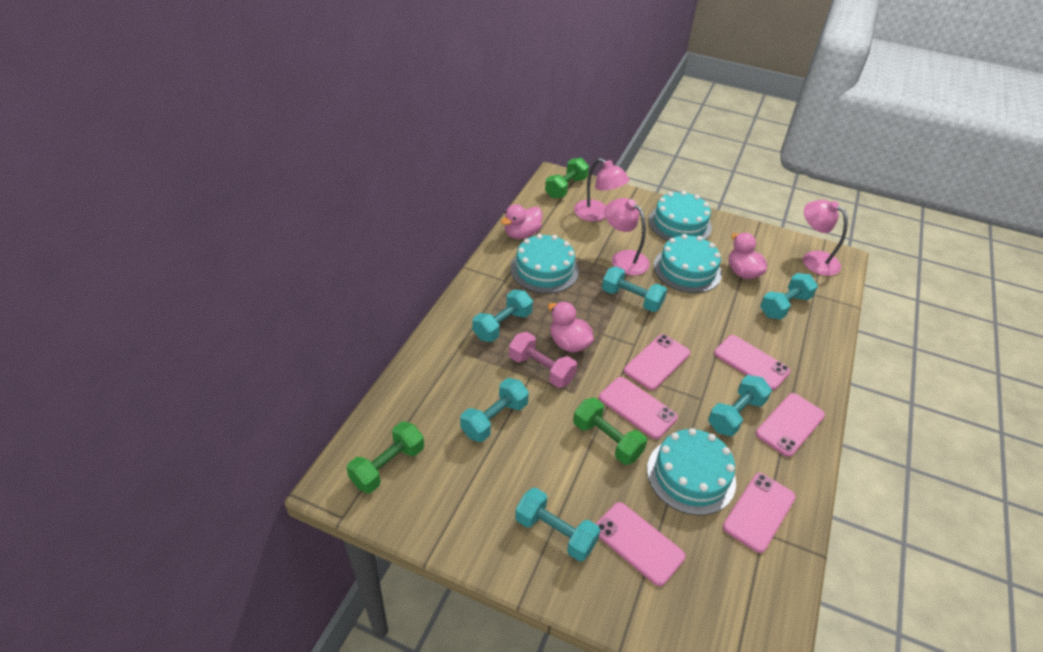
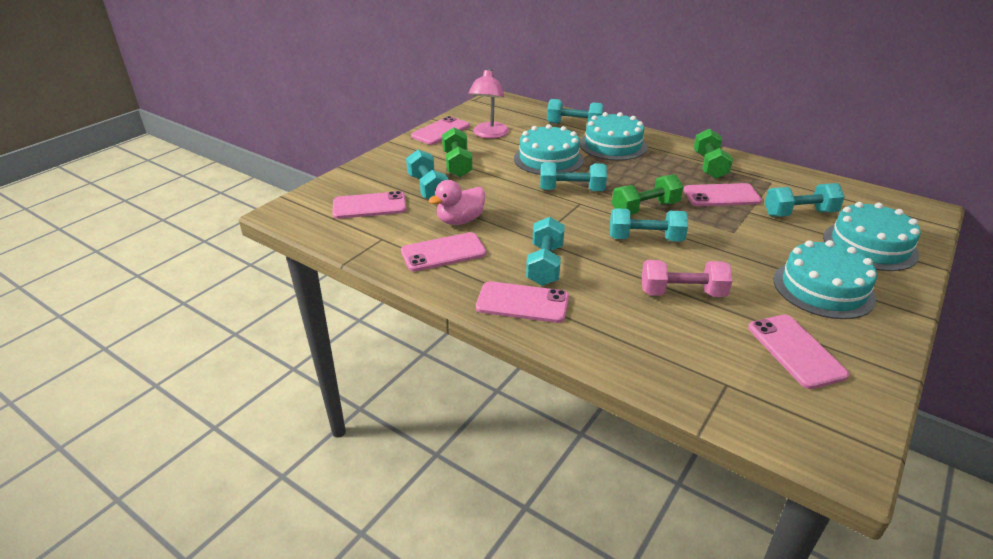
pink duck: 3 -> 1
pink lamp: 3 -> 1

